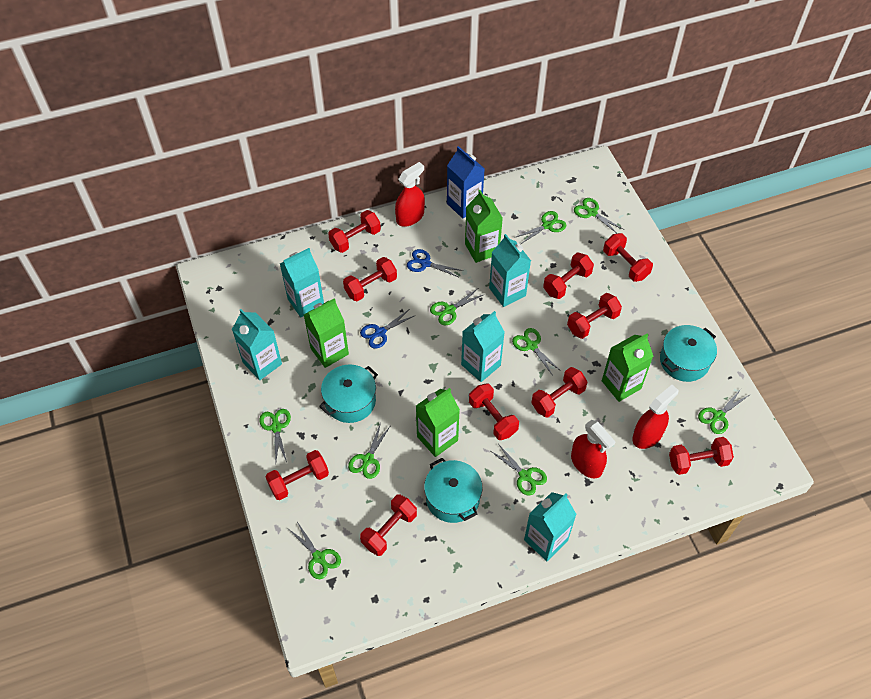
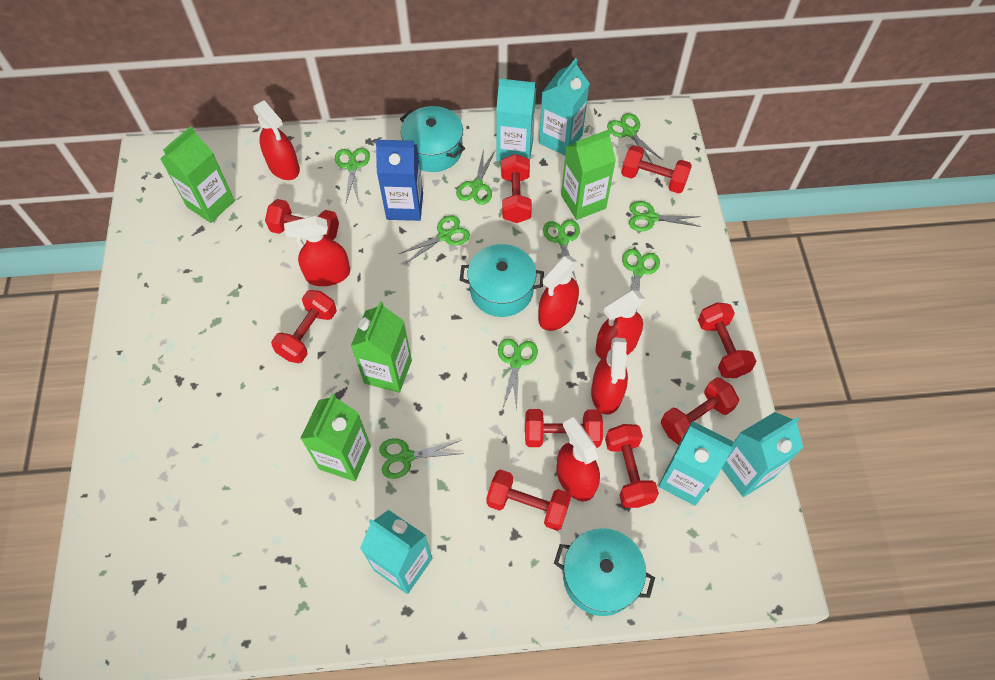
blue scissors: 2 -> 0
red dumbbell: 10 -> 9
red spray bottle: 3 -> 6

